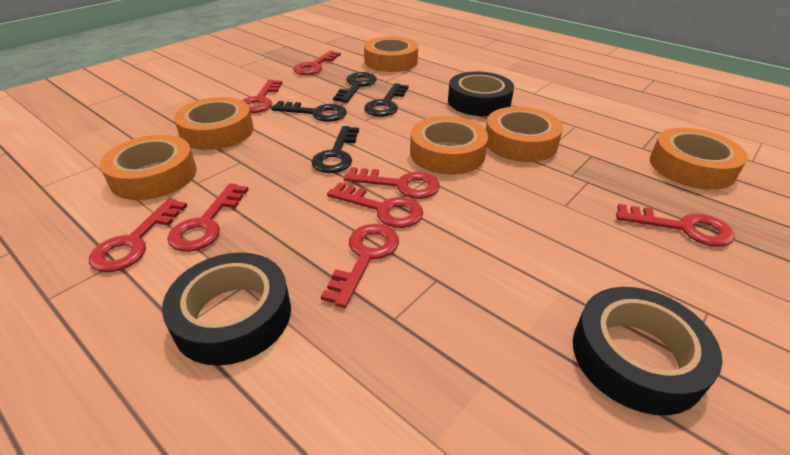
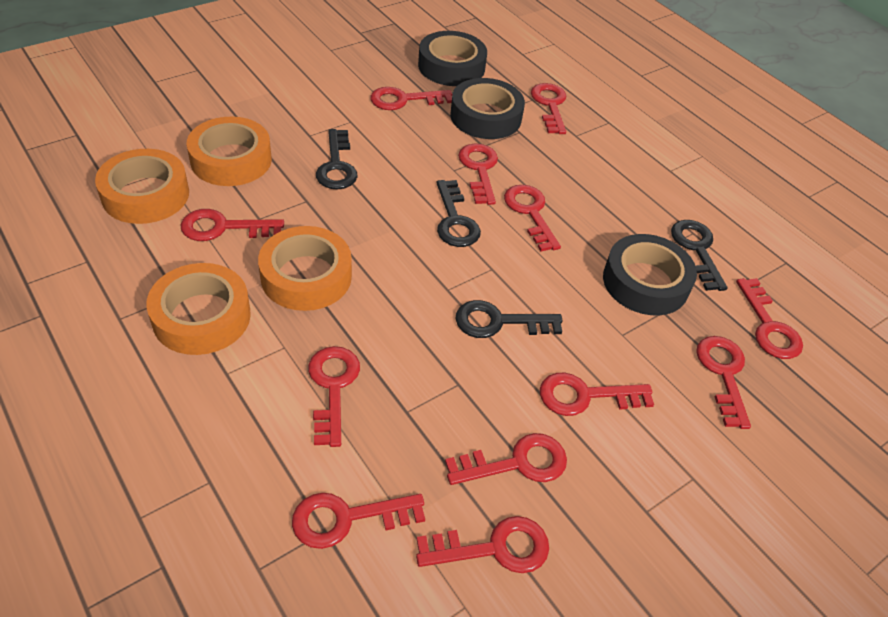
orange tape: 6 -> 4
red key: 8 -> 12

